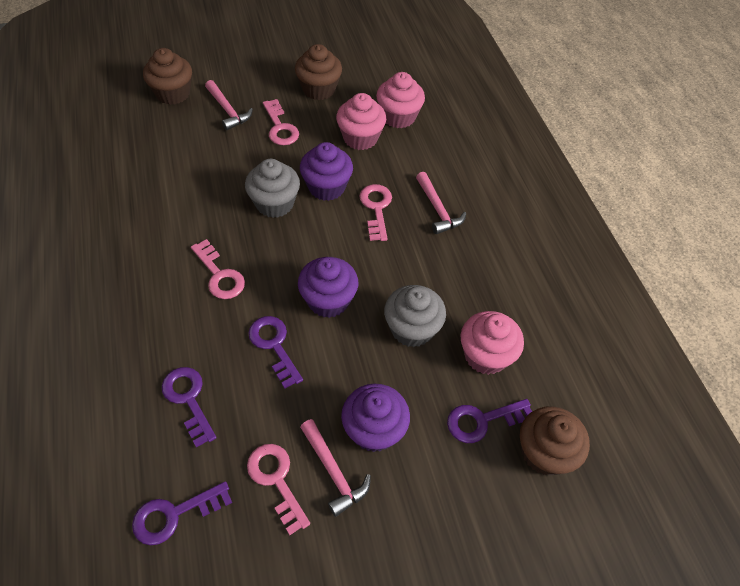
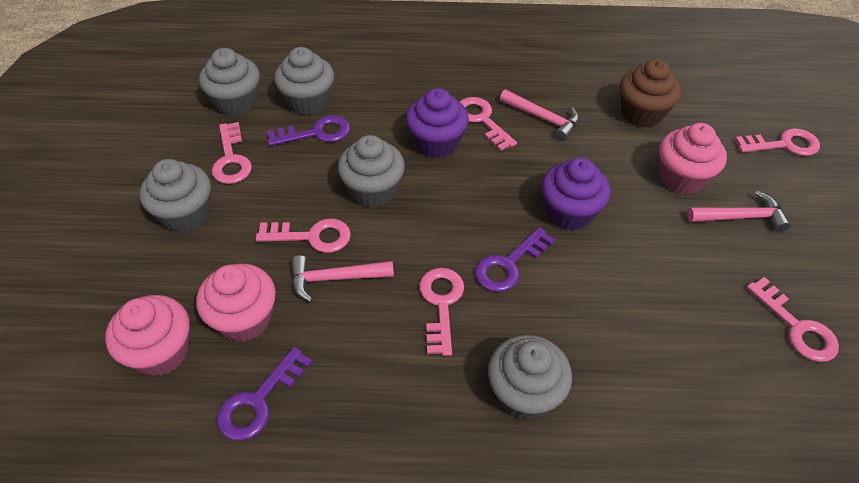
brown cupcake: 3 -> 1
grey cupcake: 2 -> 5
pink key: 4 -> 6
purple cupcake: 3 -> 2
purple key: 4 -> 3

